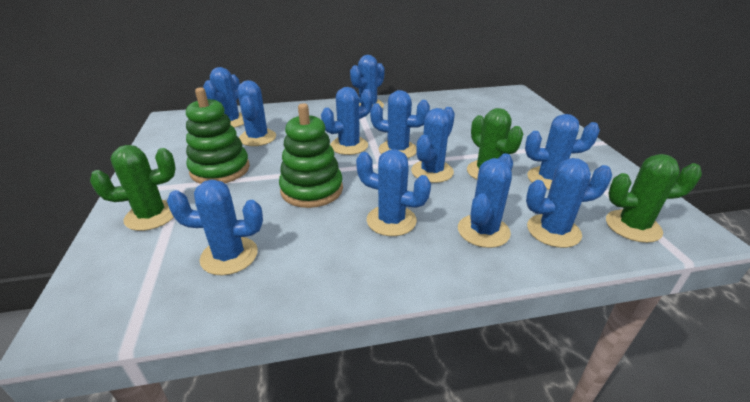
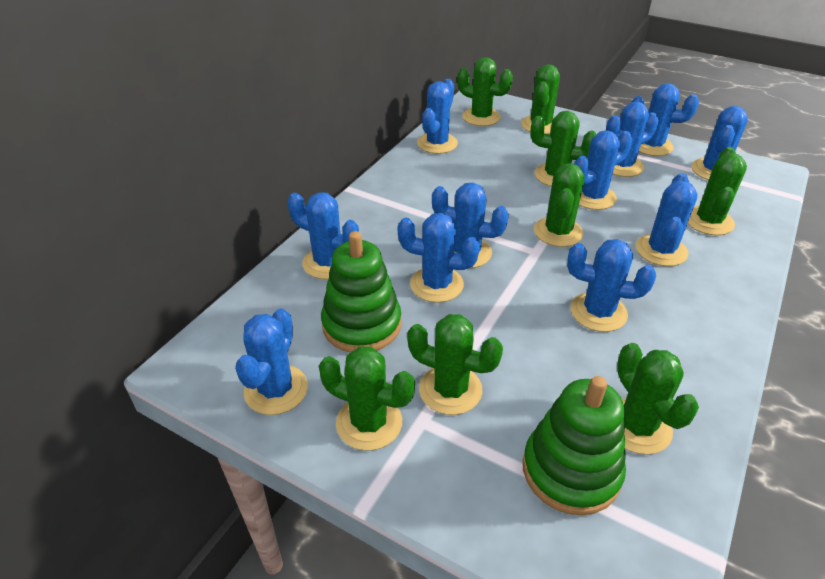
green cactus: 3 -> 8

